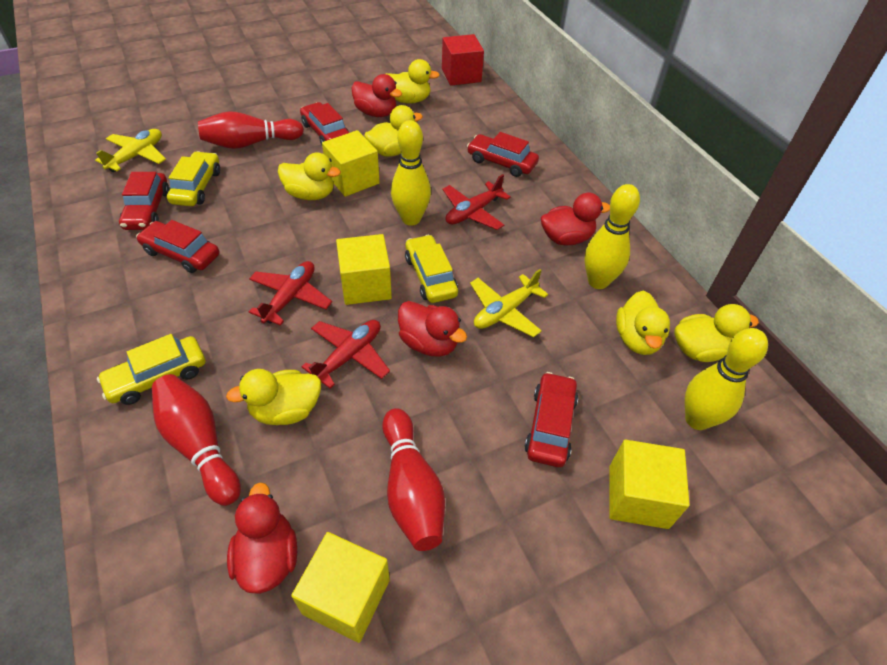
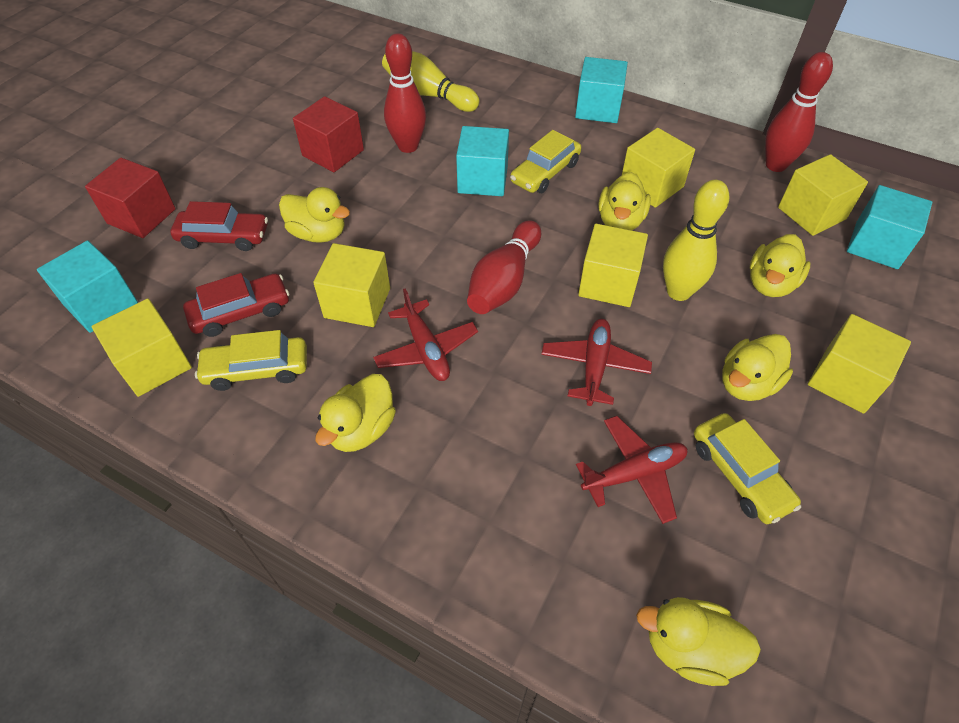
red car: 5 -> 2
red cube: 1 -> 2
red duck: 4 -> 0
turquoise cube: 0 -> 4
yellow bowling pin: 3 -> 2
yellow cube: 4 -> 6
yellow plane: 2 -> 0

